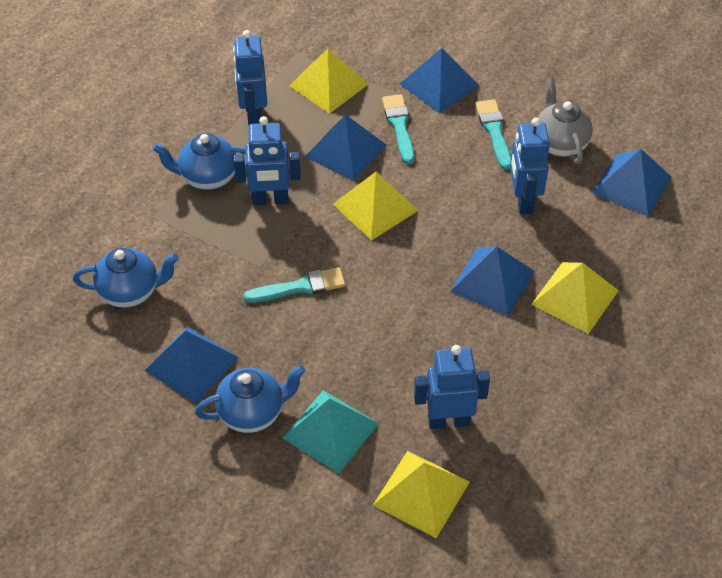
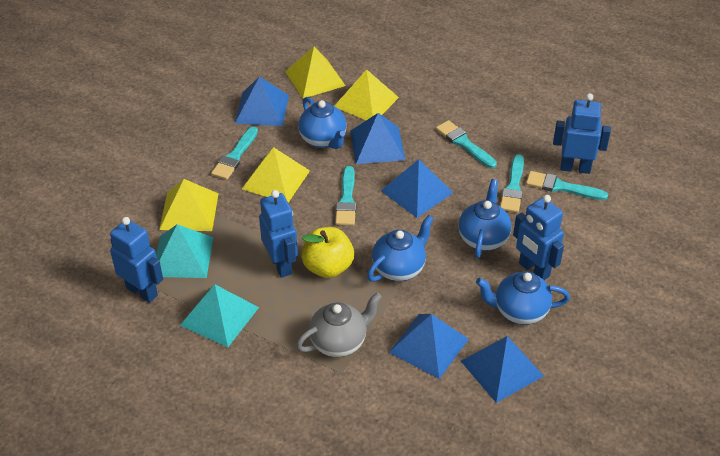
blue teapot: 3 -> 4
turquoise brush: 3 -> 5
turquoise pyramid: 1 -> 2
yellow apple: 0 -> 1

